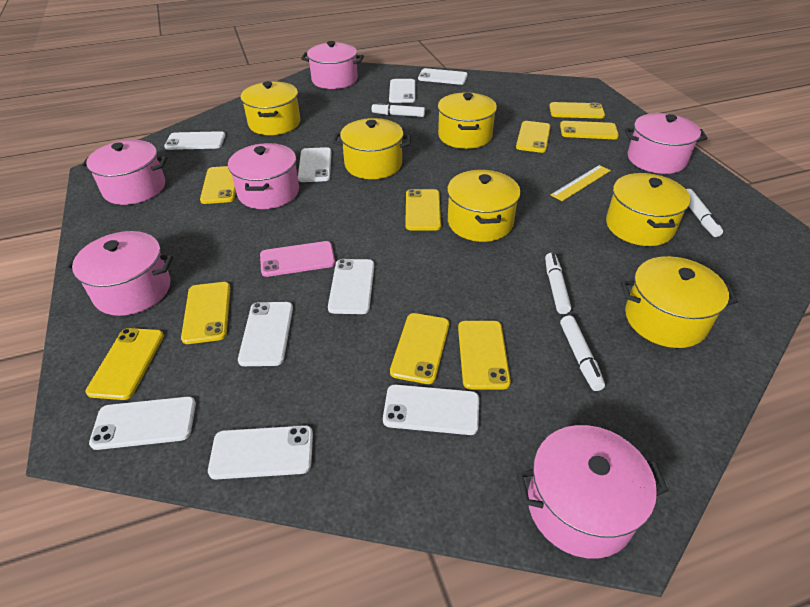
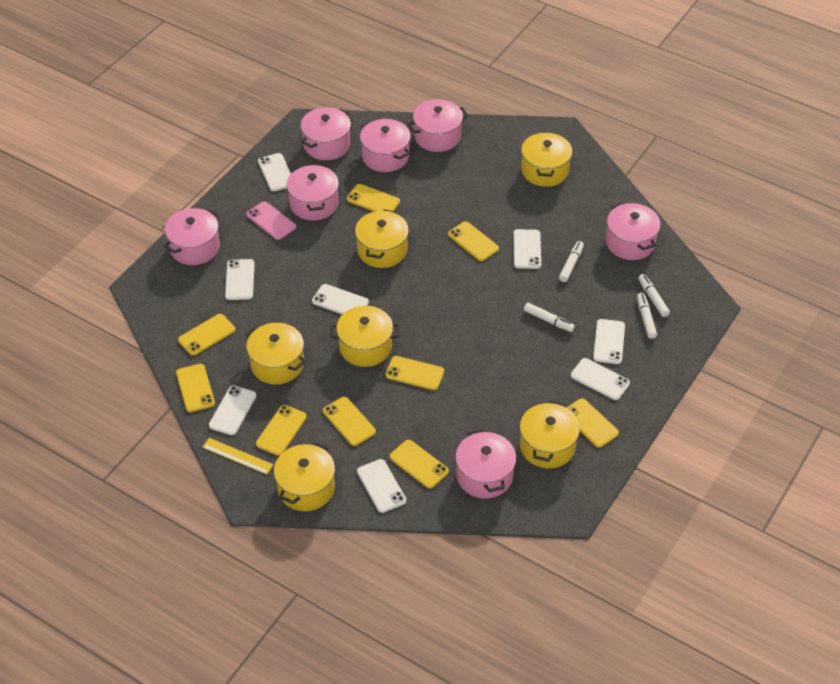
pink pot: 6 -> 7
white phone: 9 -> 8

